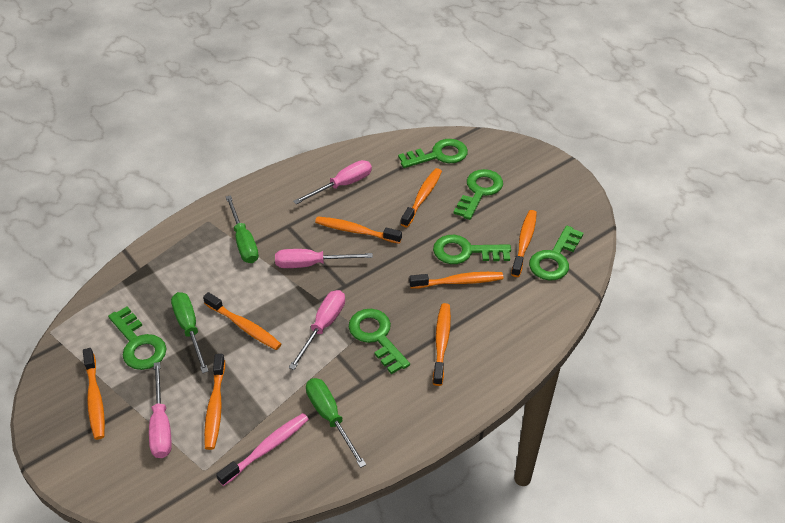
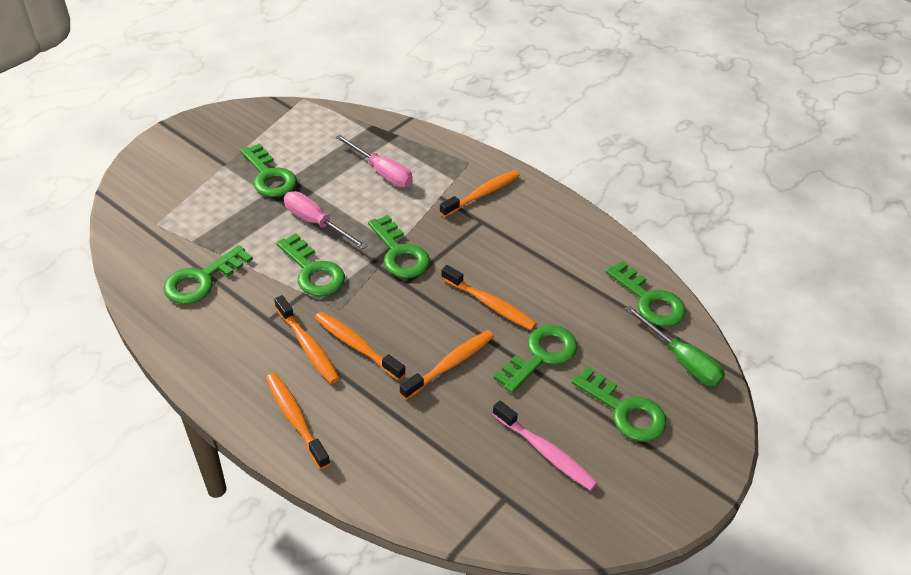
green key: 6 -> 7
green screwdriver: 3 -> 1
orange toothbrush: 8 -> 6
pink screwdriver: 4 -> 2

